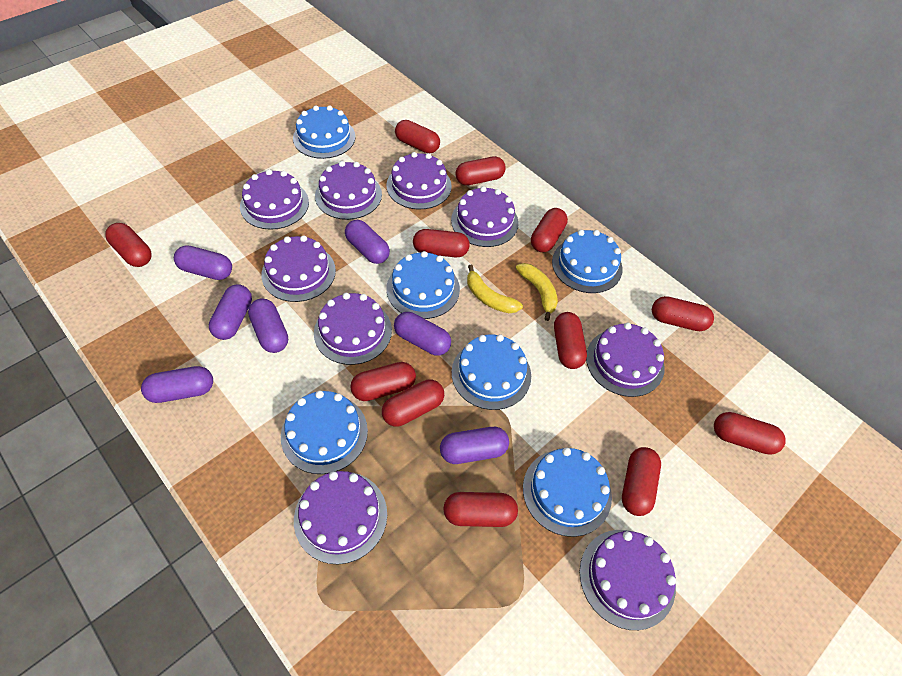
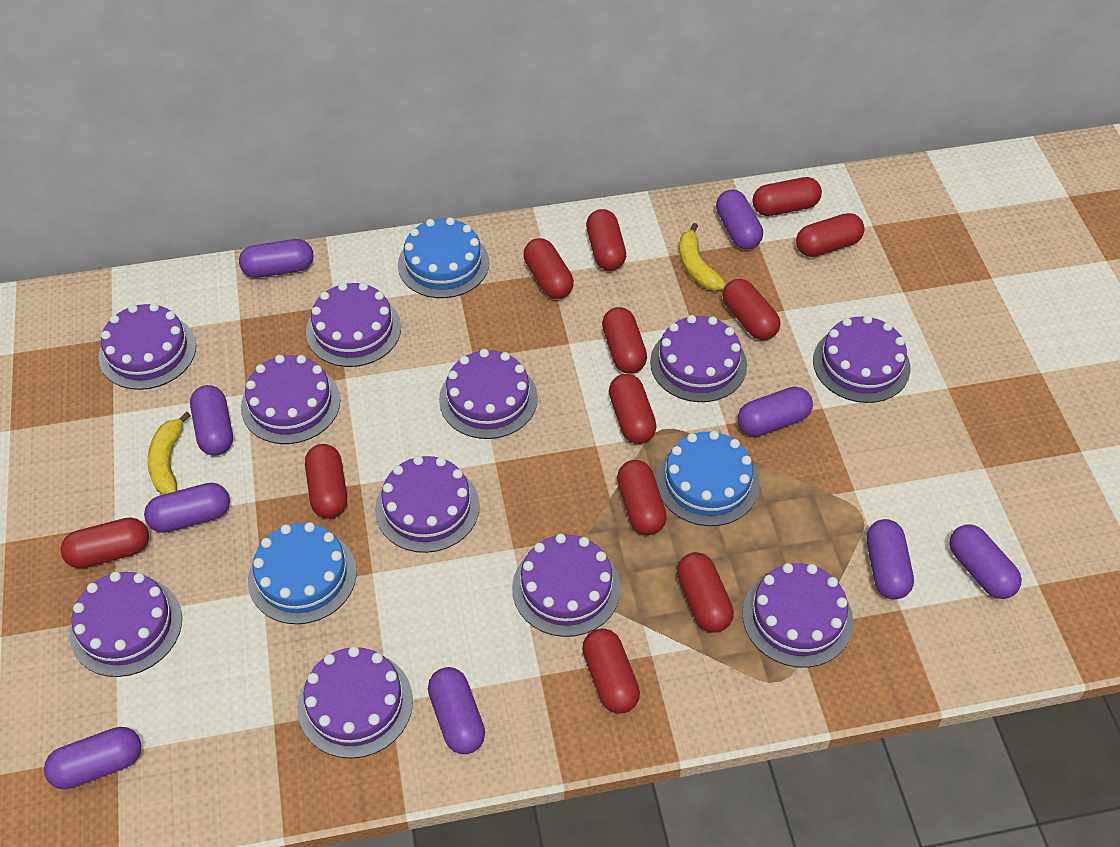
blue cake: 6 -> 3
purple cake: 9 -> 11
purple capsule: 7 -> 9

